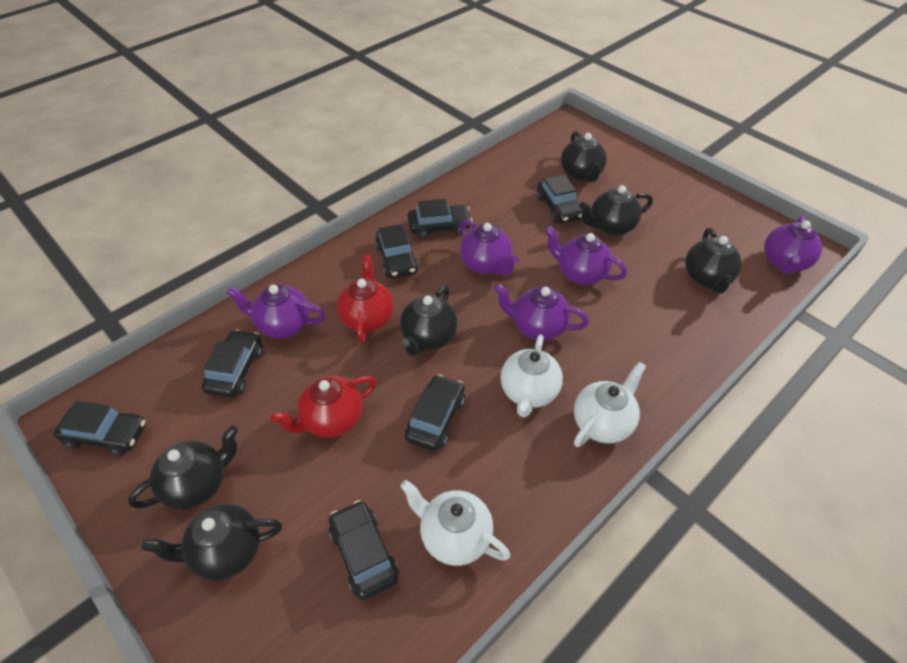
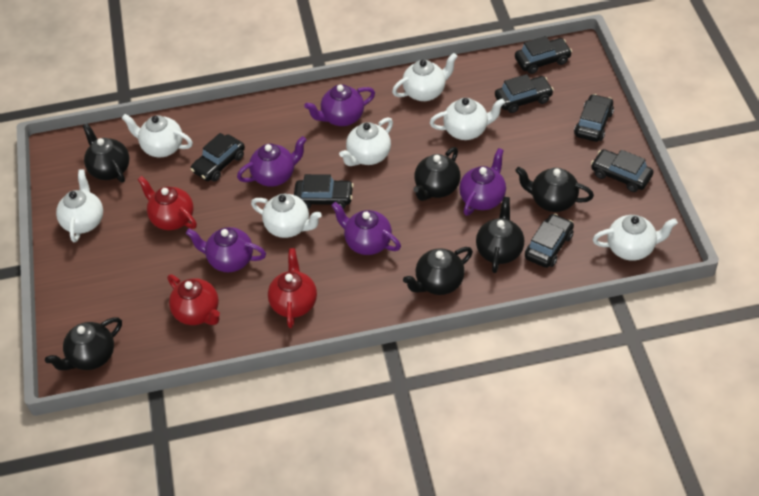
red teapot: 2 -> 3
white teapot: 3 -> 7

